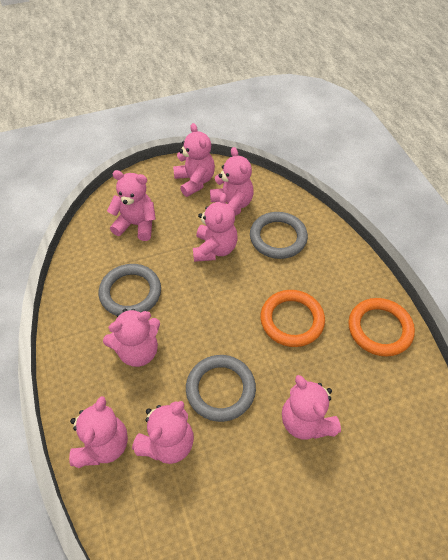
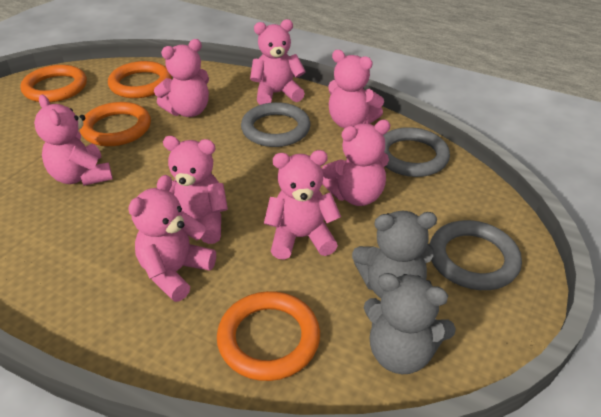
grey teddy bear: 0 -> 2
orange ring: 2 -> 4

